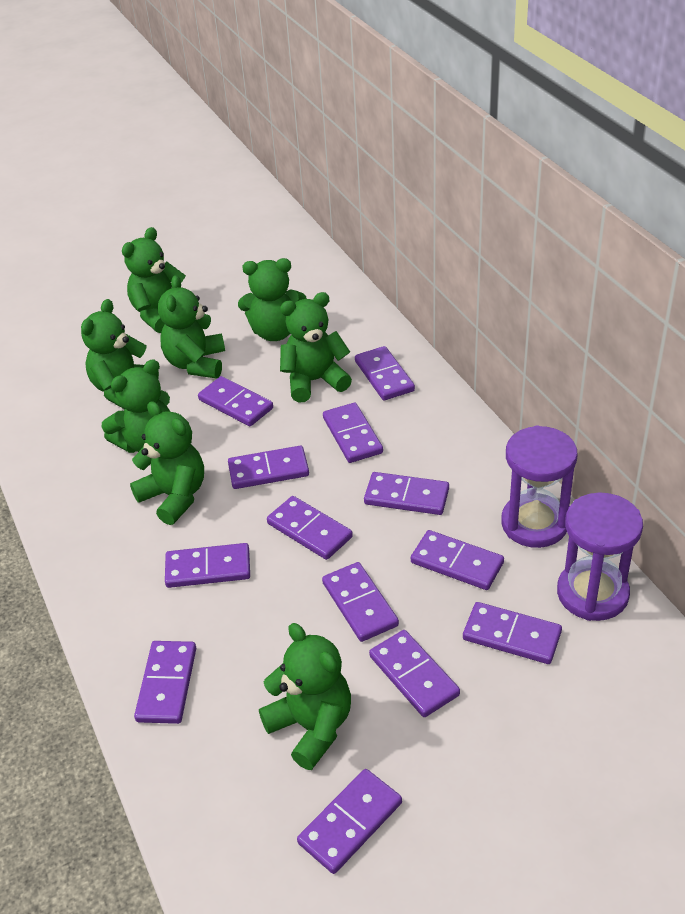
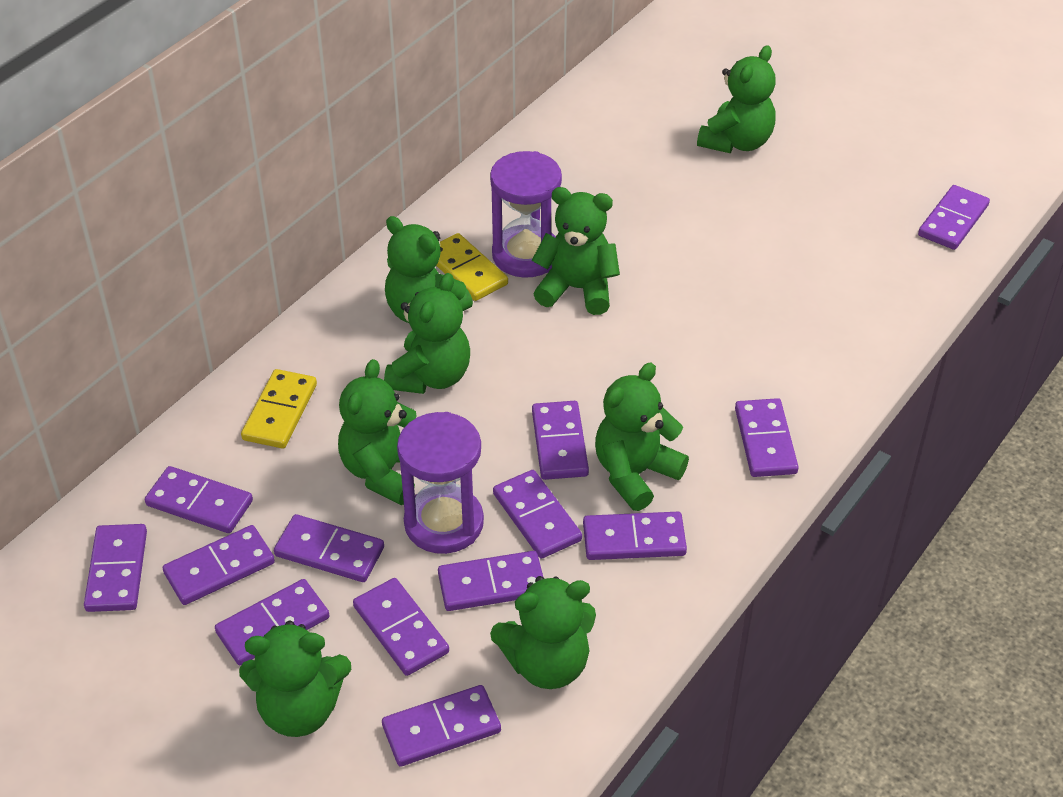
yellow domino: 0 -> 2

